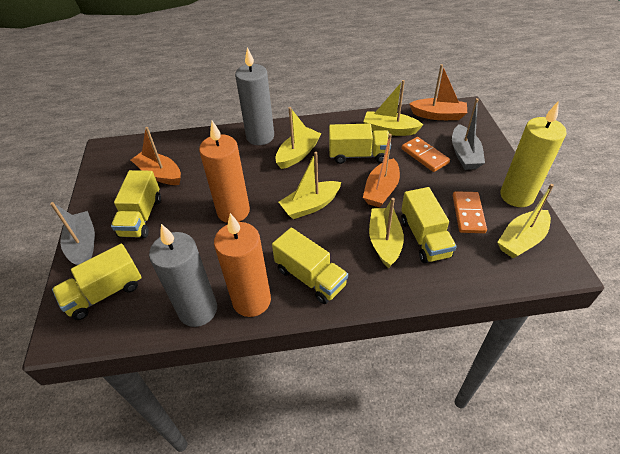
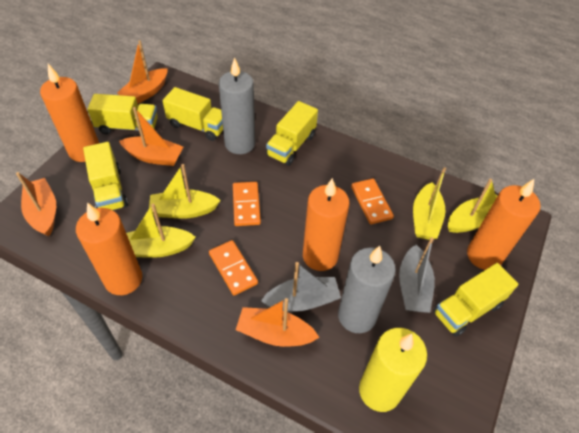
orange boat: 3 -> 4
orange candle: 2 -> 4
orange domino: 2 -> 3
yellow boat: 5 -> 4

